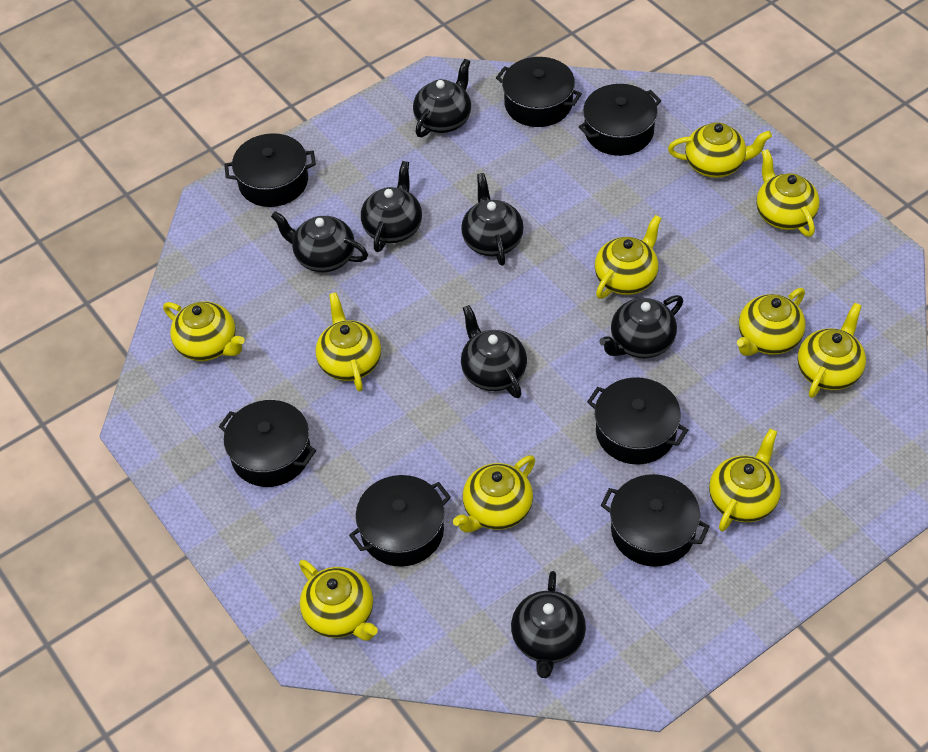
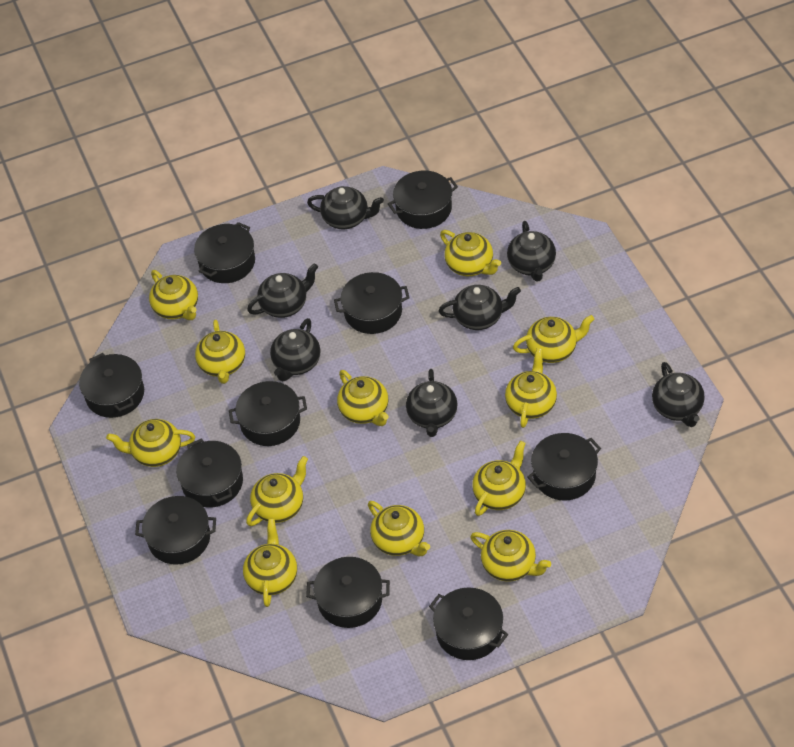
black pot: 7 -> 10
yellow teapot: 10 -> 12

